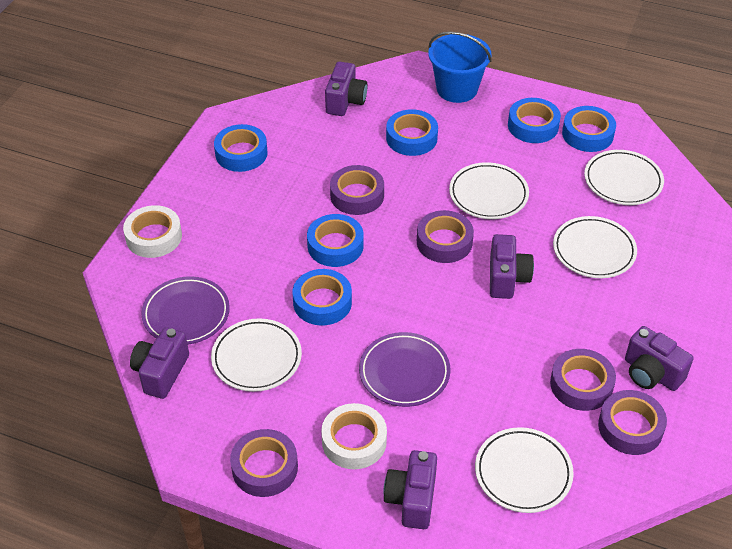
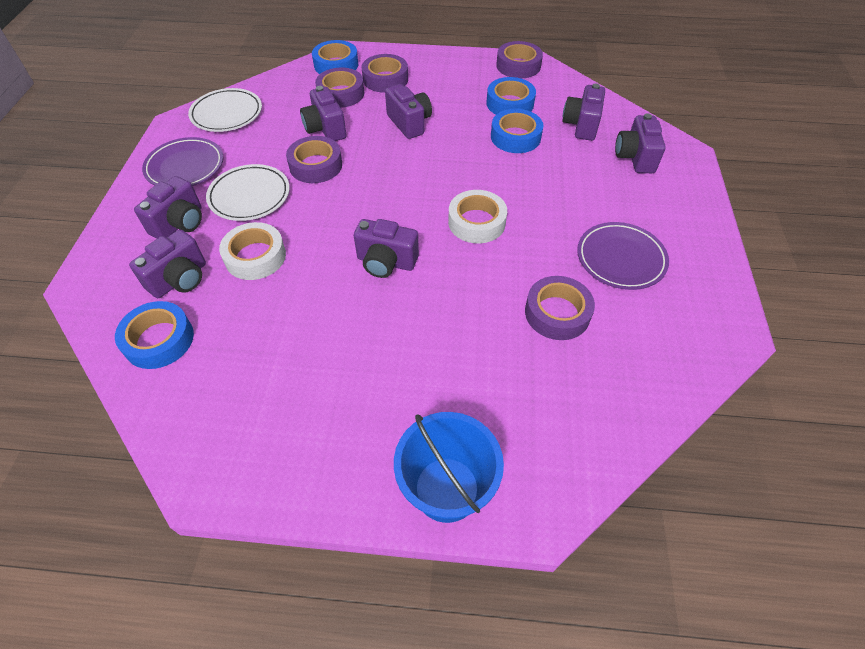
blue tape: 6 -> 4
purple camera: 5 -> 7
white plate: 5 -> 2

